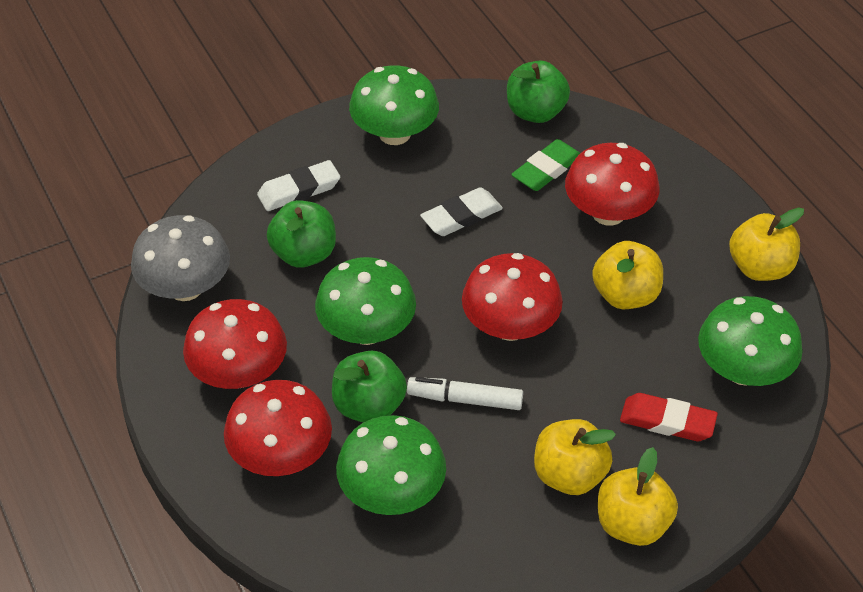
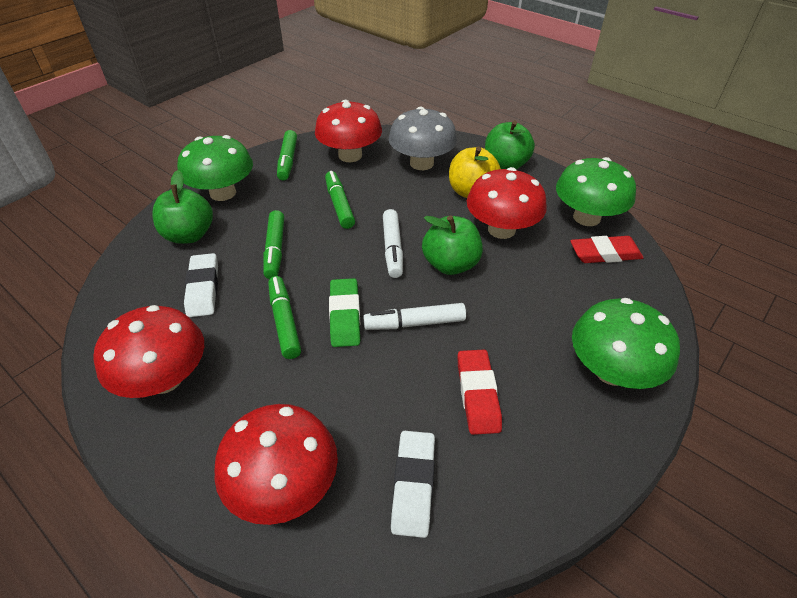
green marker: 0 -> 4
green mushroom: 4 -> 3
red eraser: 1 -> 2
white marker: 1 -> 2
yellow apple: 4 -> 1

